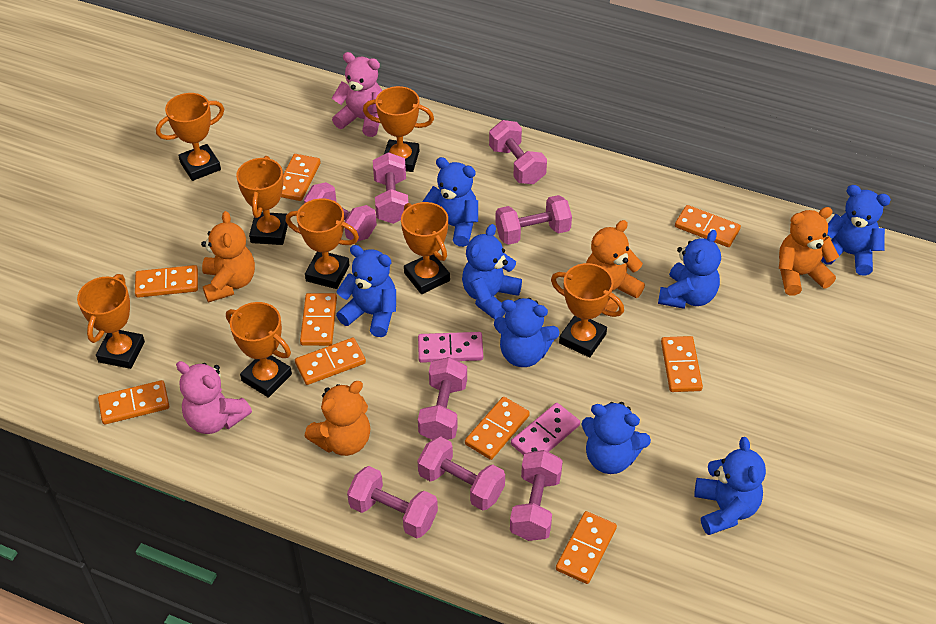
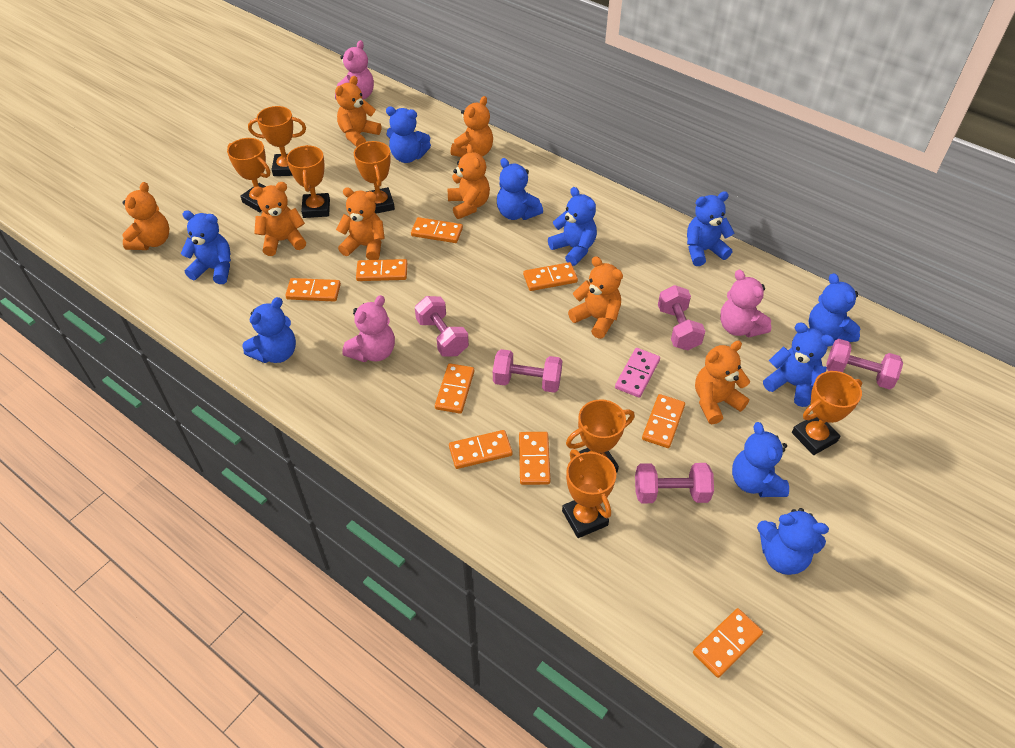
blue teddy bear: 8 -> 10
orange teddy bear: 4 -> 8
orange trophy: 8 -> 7
pink domino: 2 -> 1
pink dumbbell: 8 -> 5
pink teddy bear: 2 -> 3

